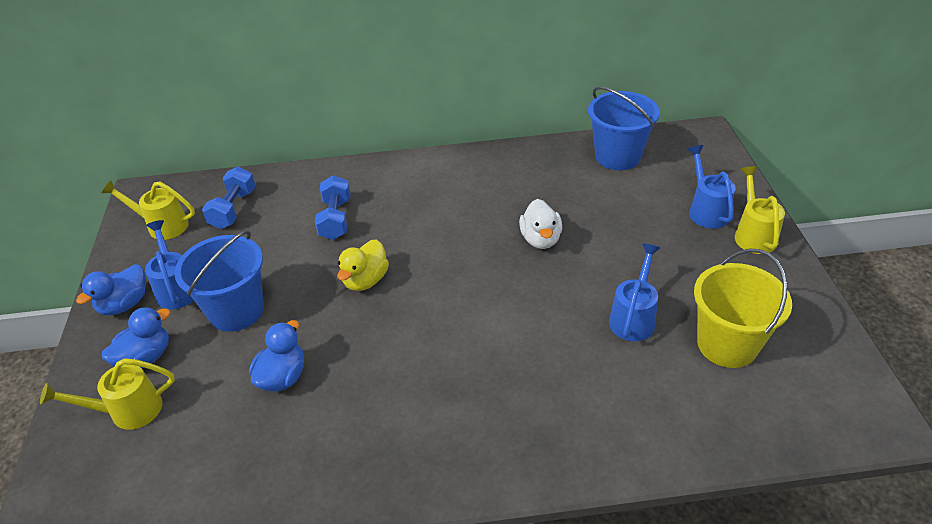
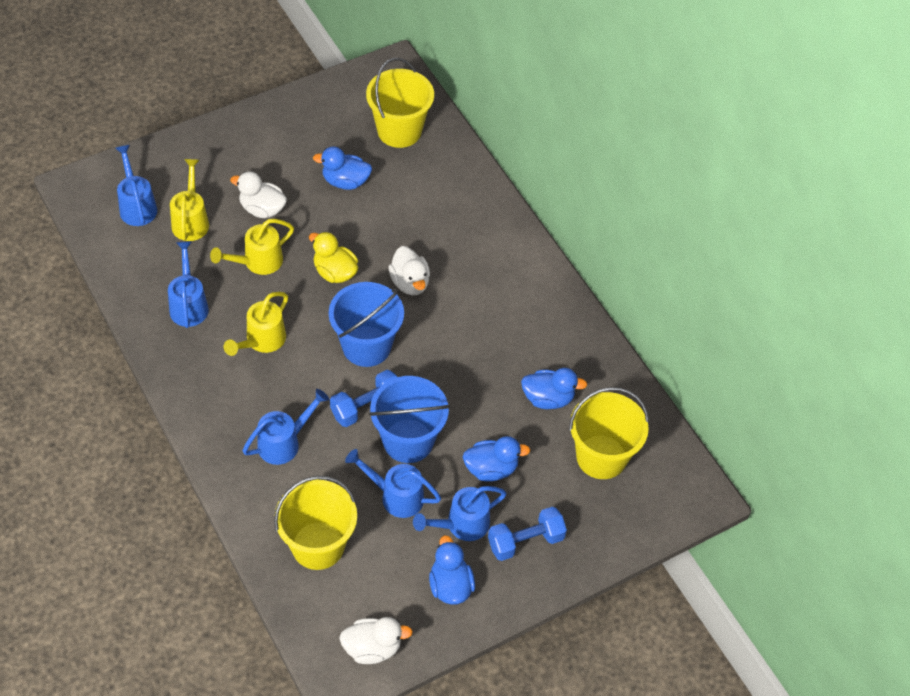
blue duck: 3 -> 4
blue watering can: 3 -> 5
white duck: 1 -> 3
yellow bucket: 1 -> 3

